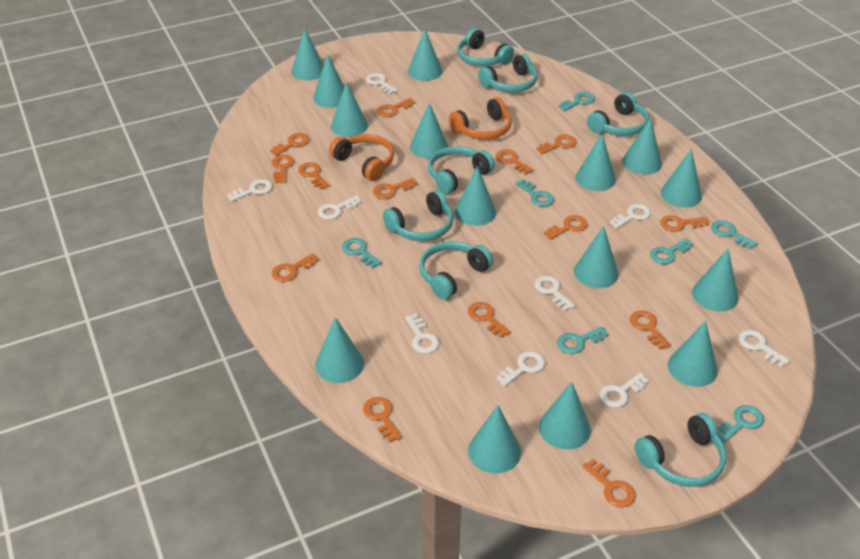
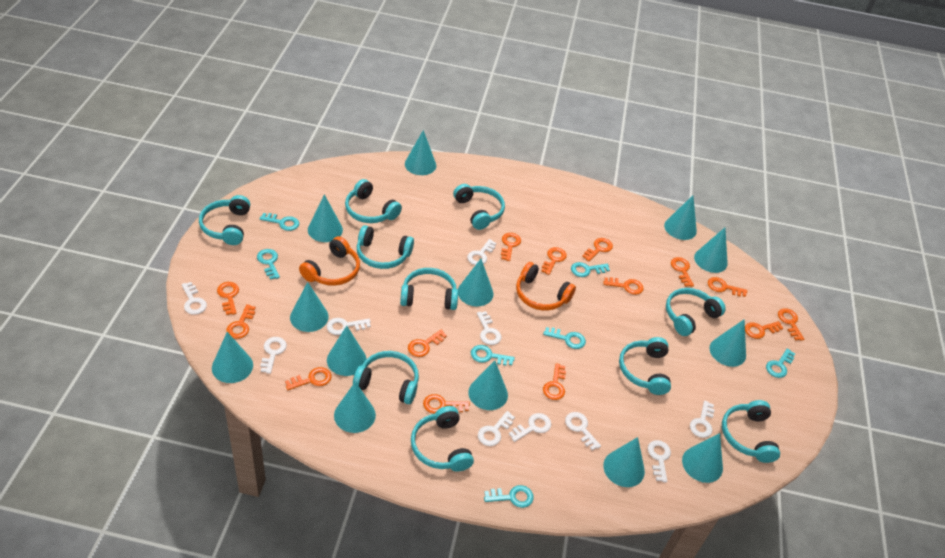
turquoise cone: 15 -> 13
turquoise headphones: 7 -> 10
white key: 9 -> 10

